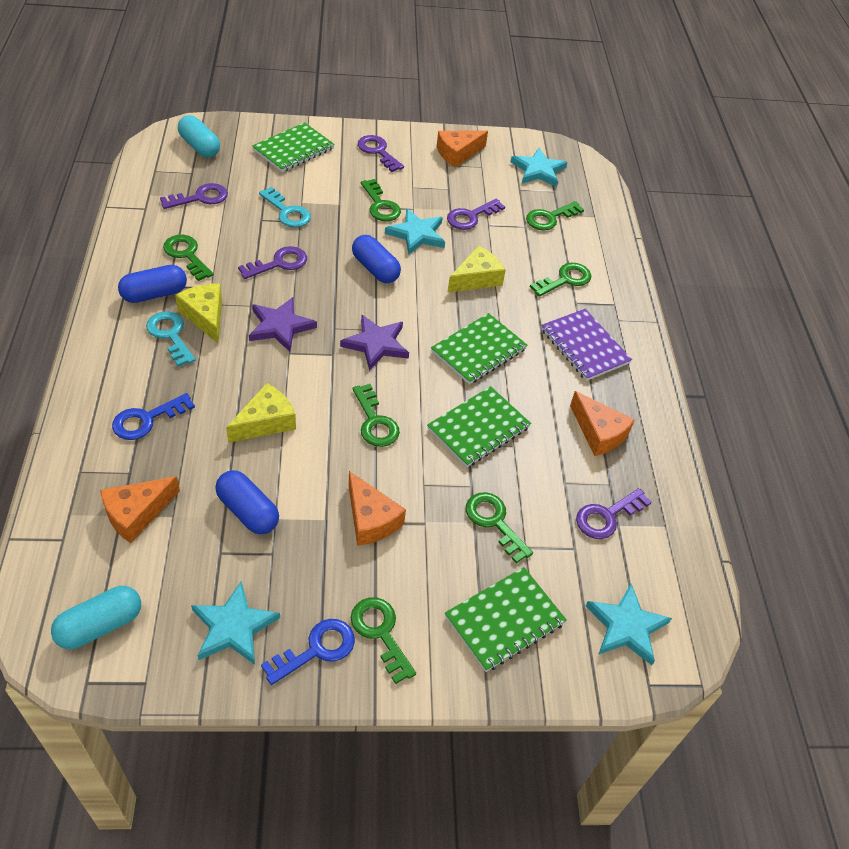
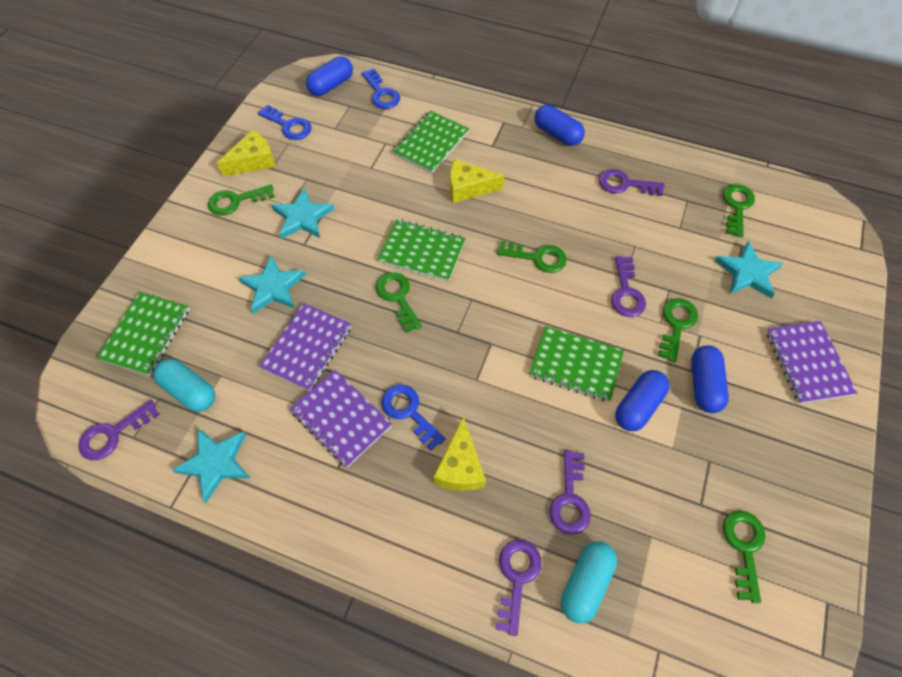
blue capsule: 3 -> 4
blue key: 2 -> 3
green key: 7 -> 6
orange cheese: 4 -> 0
purple notebook: 1 -> 3
purple star: 2 -> 0
turquoise key: 2 -> 0

